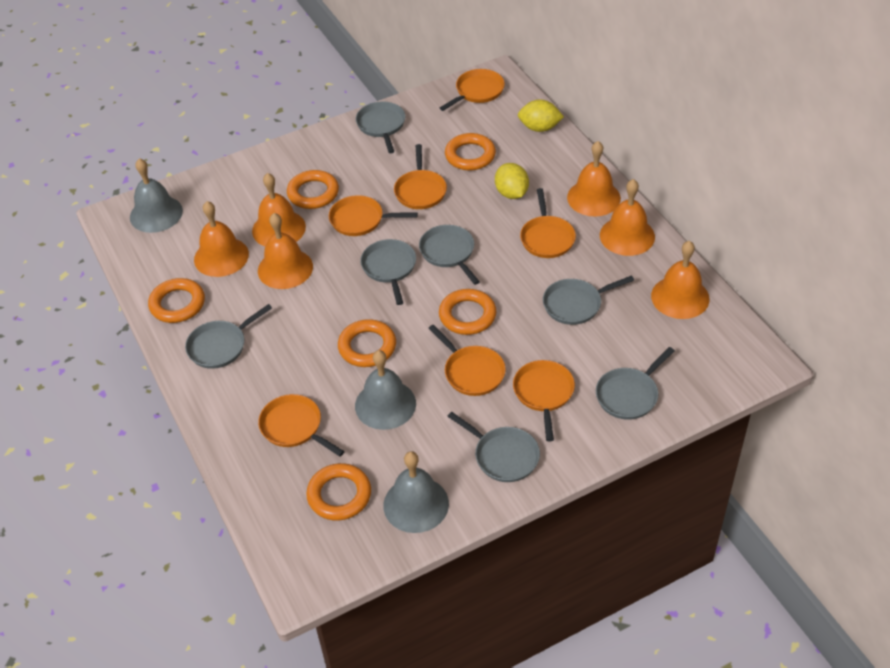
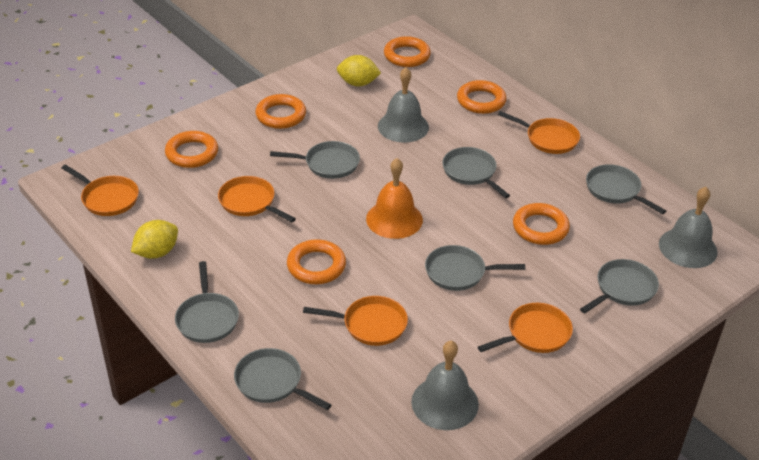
orange bell: 6 -> 1
orange pan: 7 -> 5

